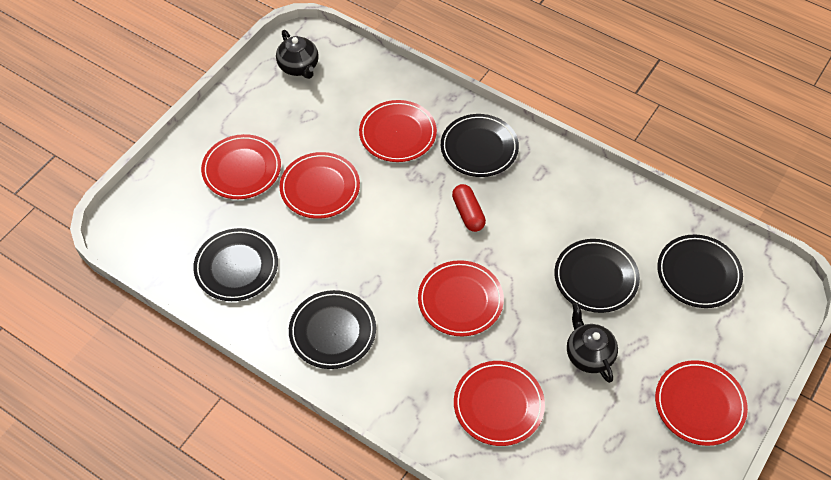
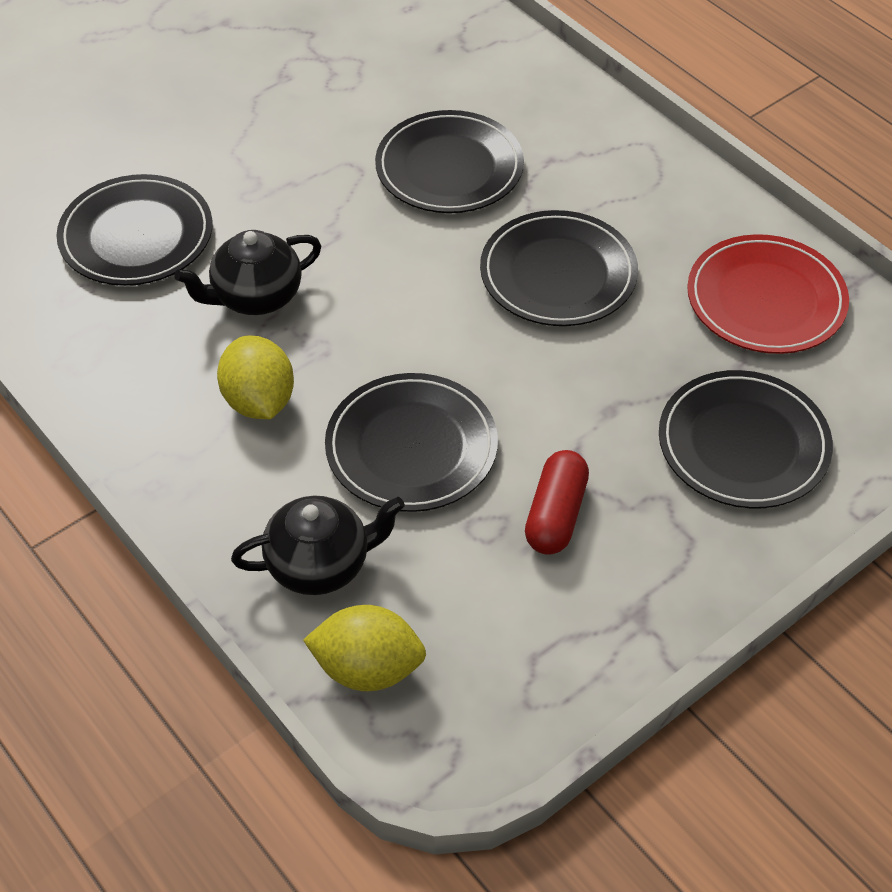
red plate: 6 -> 1
yellow lemon: 0 -> 2

